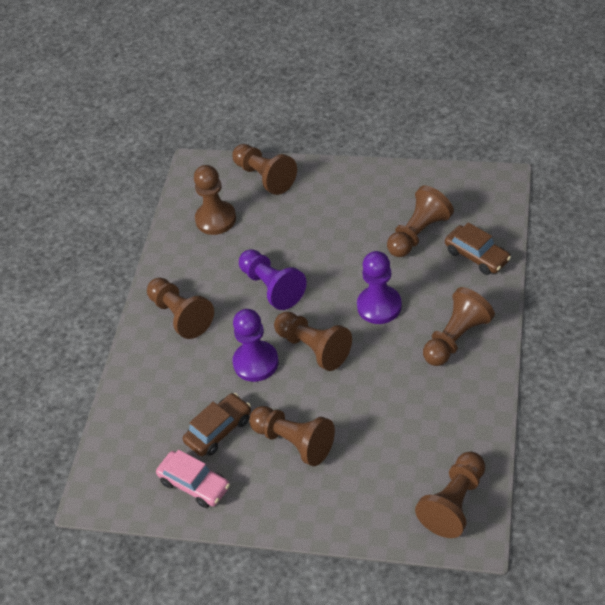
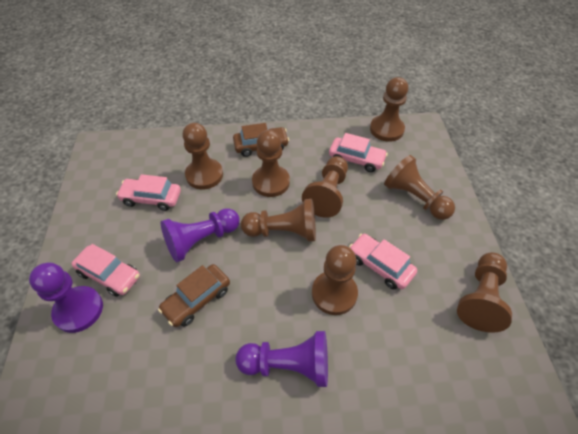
pink car: 1 -> 4

